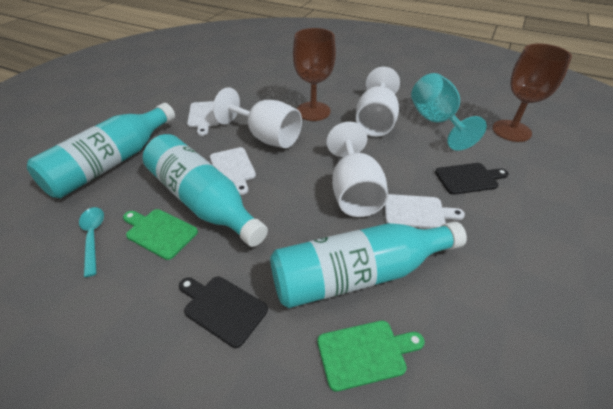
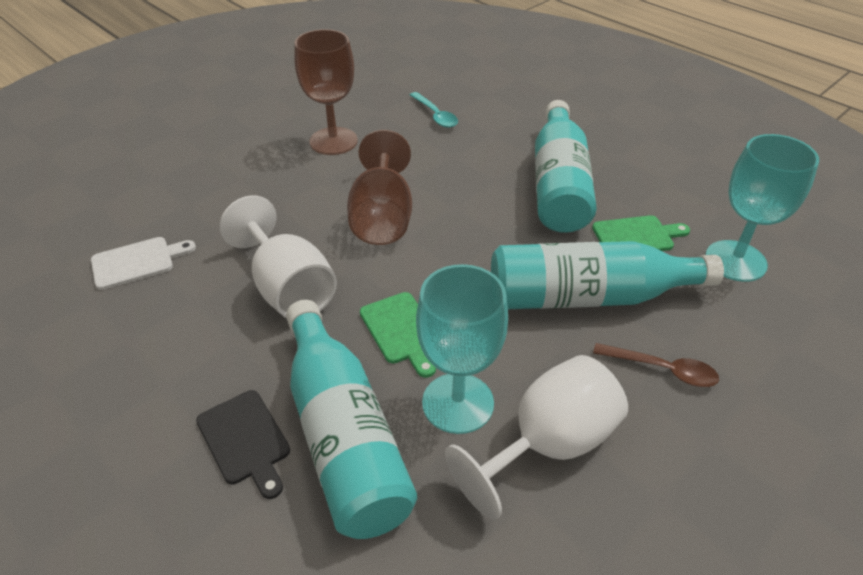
black cutting board: 2 -> 1
brown spoon: 0 -> 1
turquoise goblet: 1 -> 2
white cutting board: 3 -> 1
white goblet: 3 -> 2

